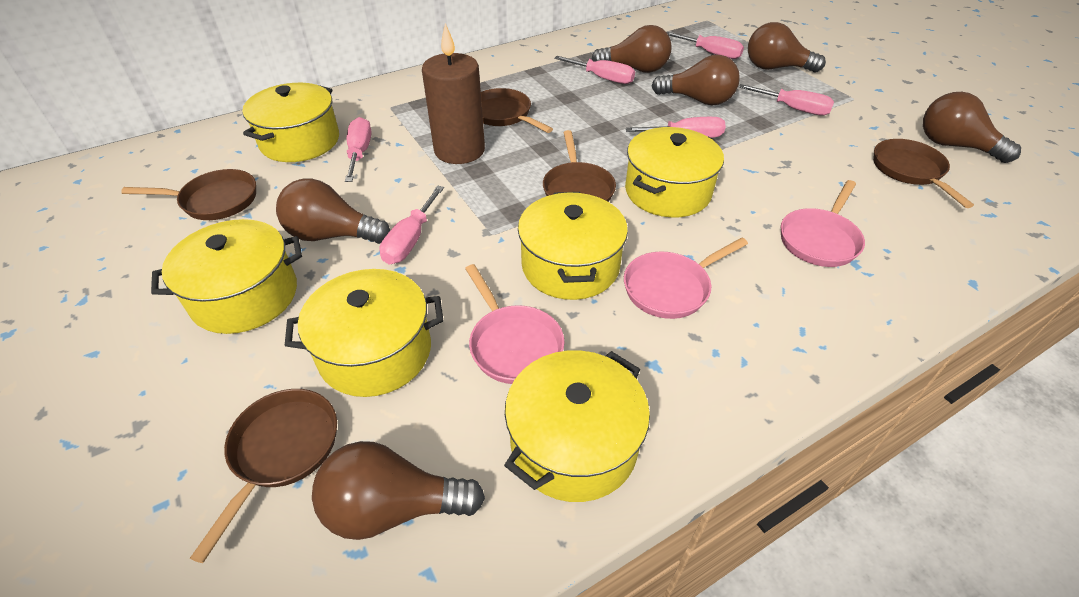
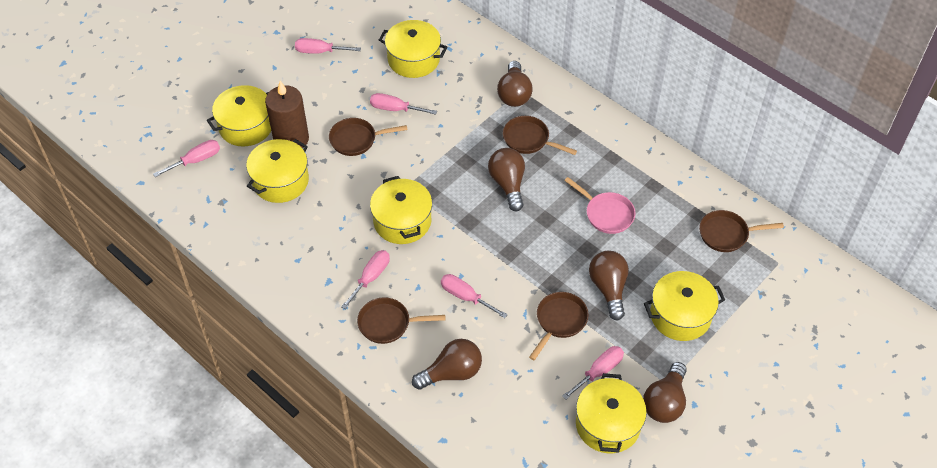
brown light bulb: 6 -> 5
pink pan: 3 -> 1

